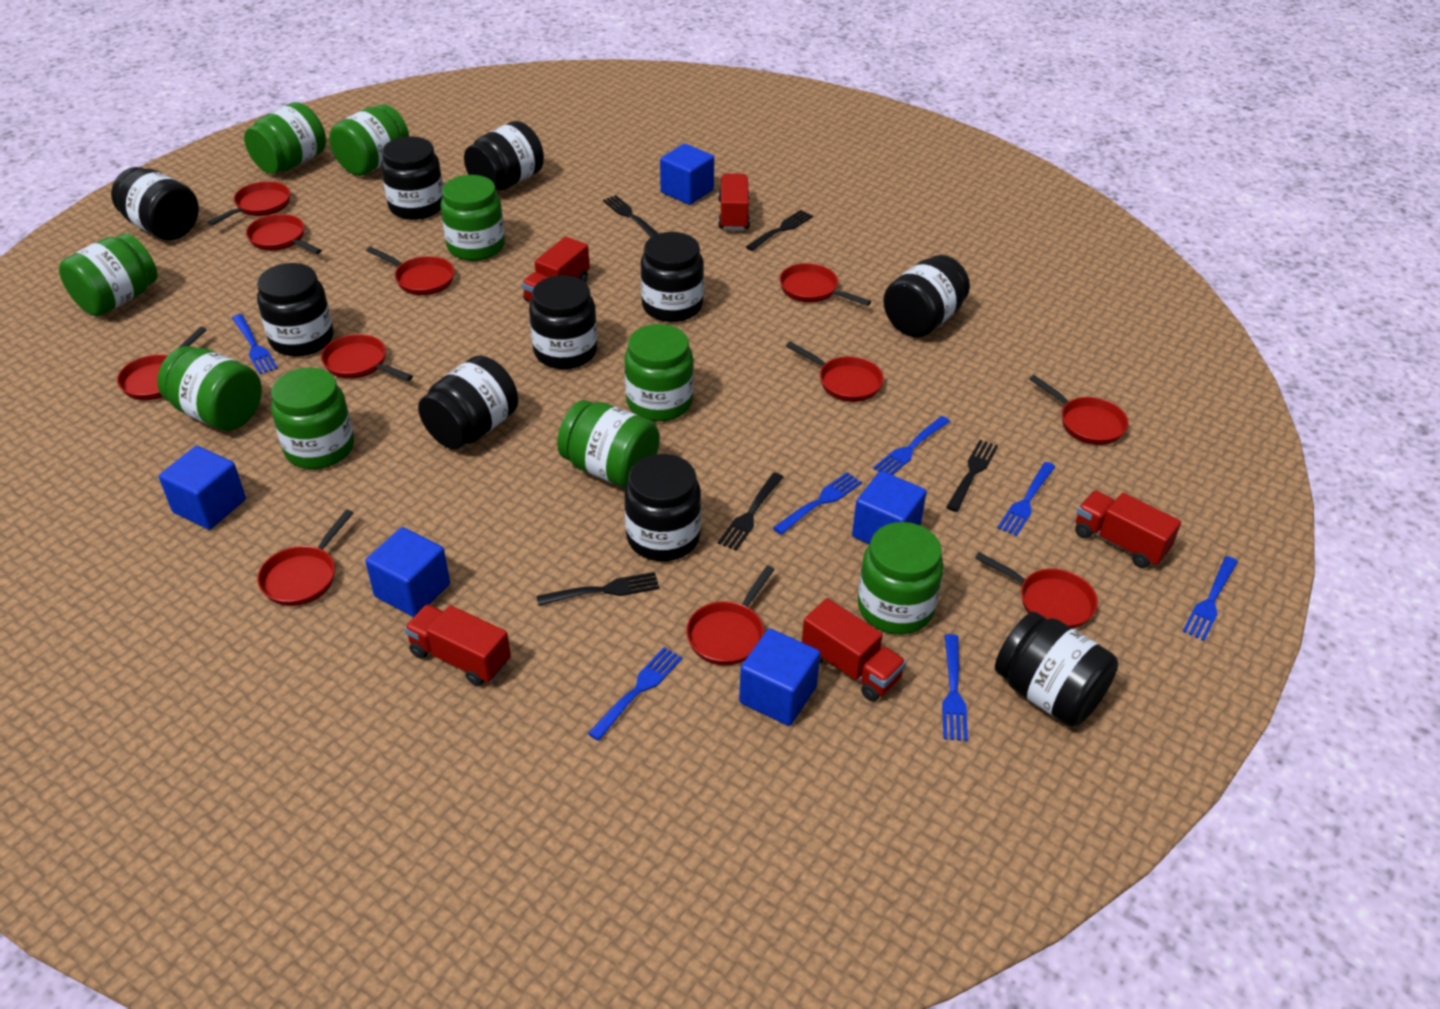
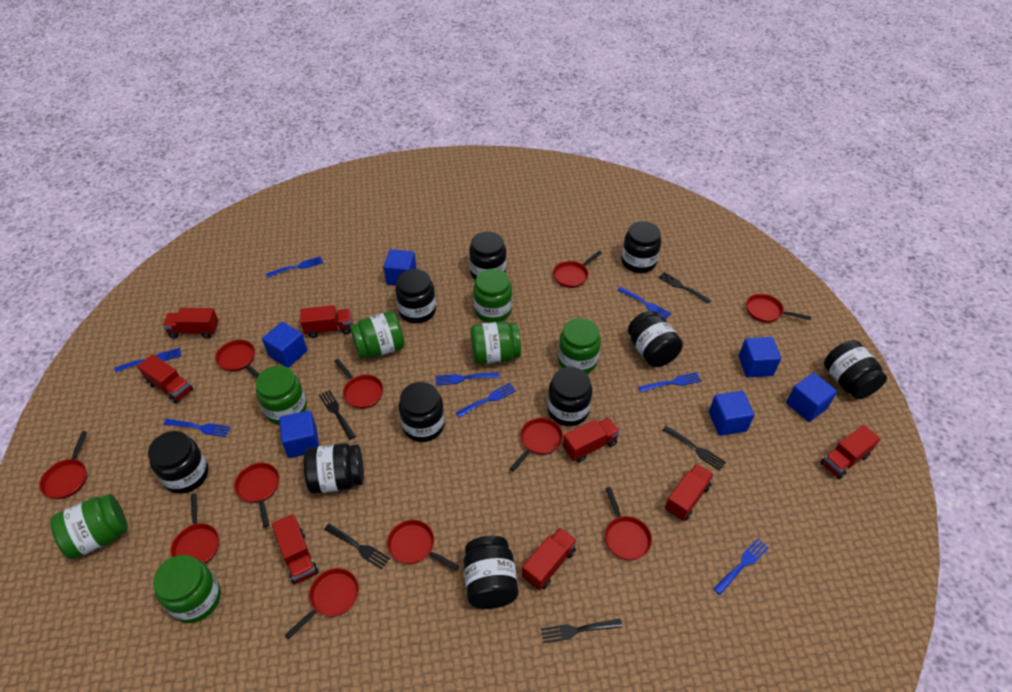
blue cube: 5 -> 6
blue fork: 7 -> 8
green jar: 9 -> 7
red truck: 5 -> 8

